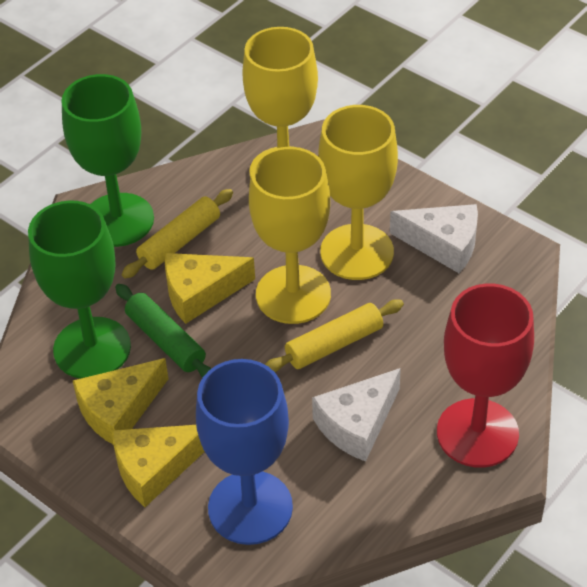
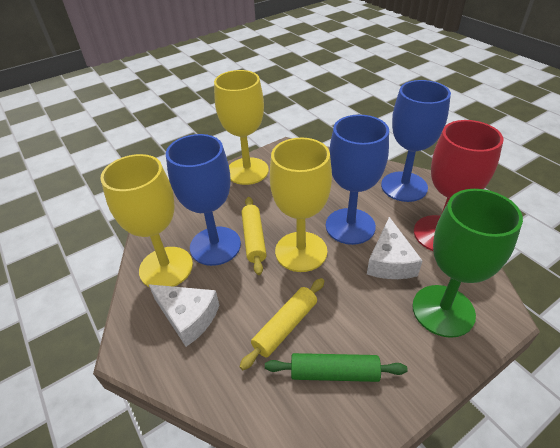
blue goblet: 1 -> 3
green goblet: 2 -> 1
yellow cheese: 3 -> 0

